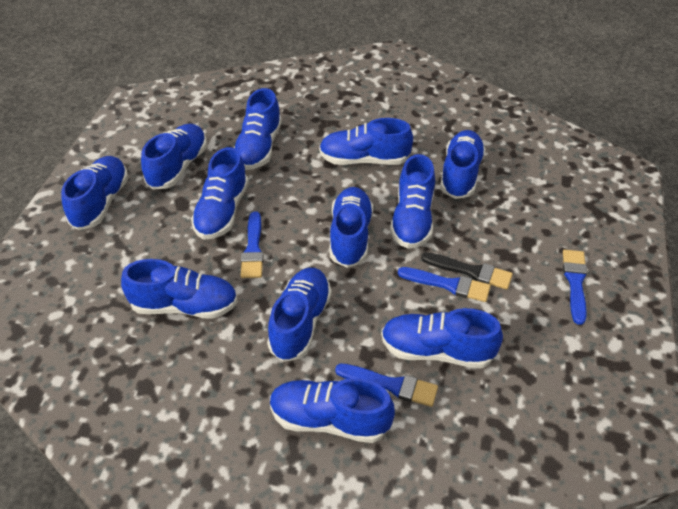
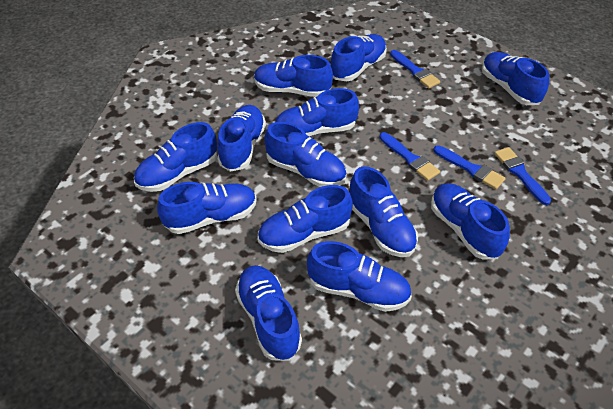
black brush: 1 -> 0
blue shoe: 12 -> 13

